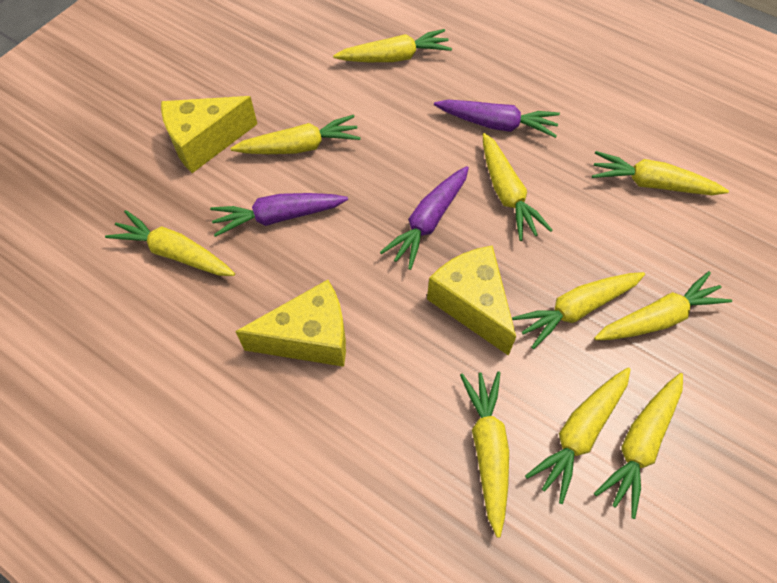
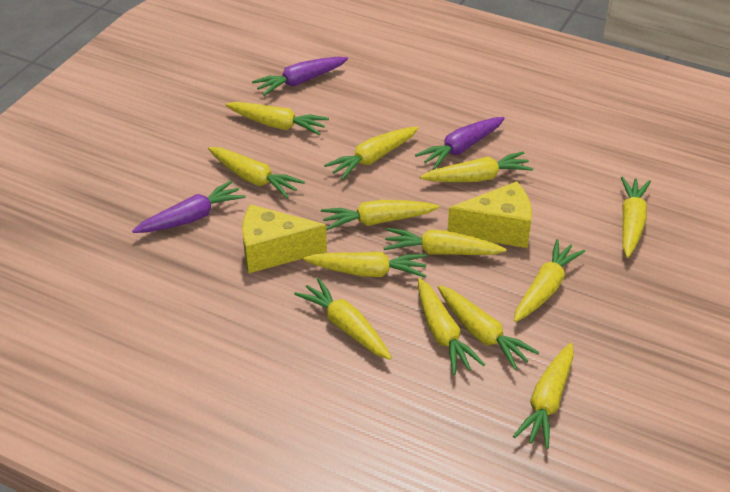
yellow carrot: 10 -> 13
yellow cheese: 3 -> 2

